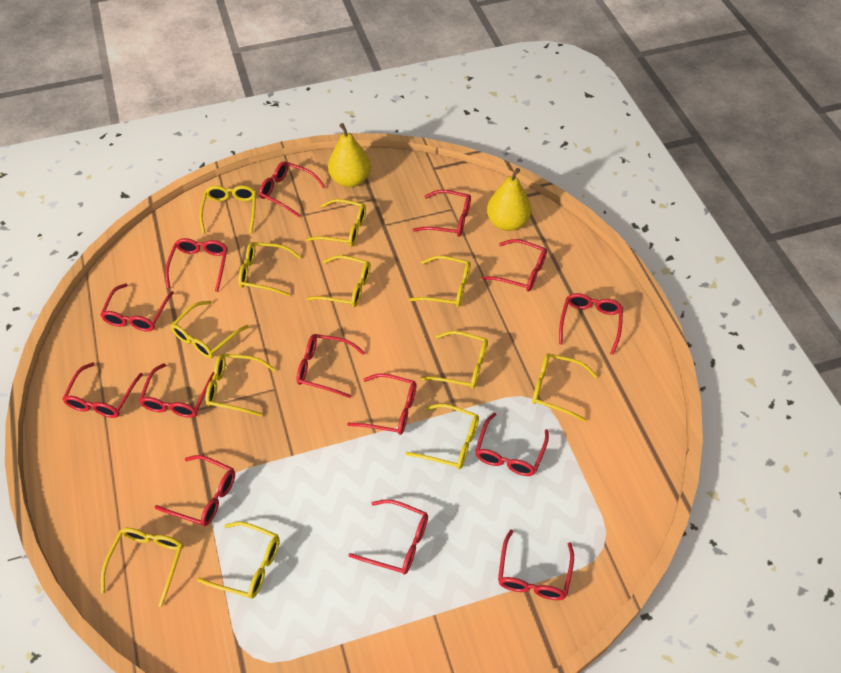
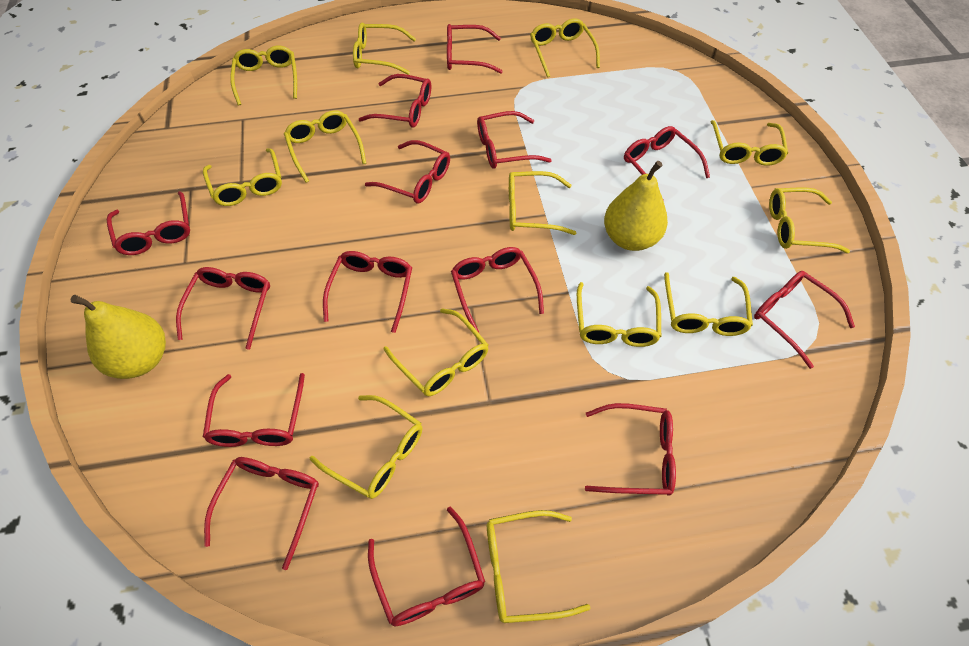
yellow glasses: 12 -> 13

